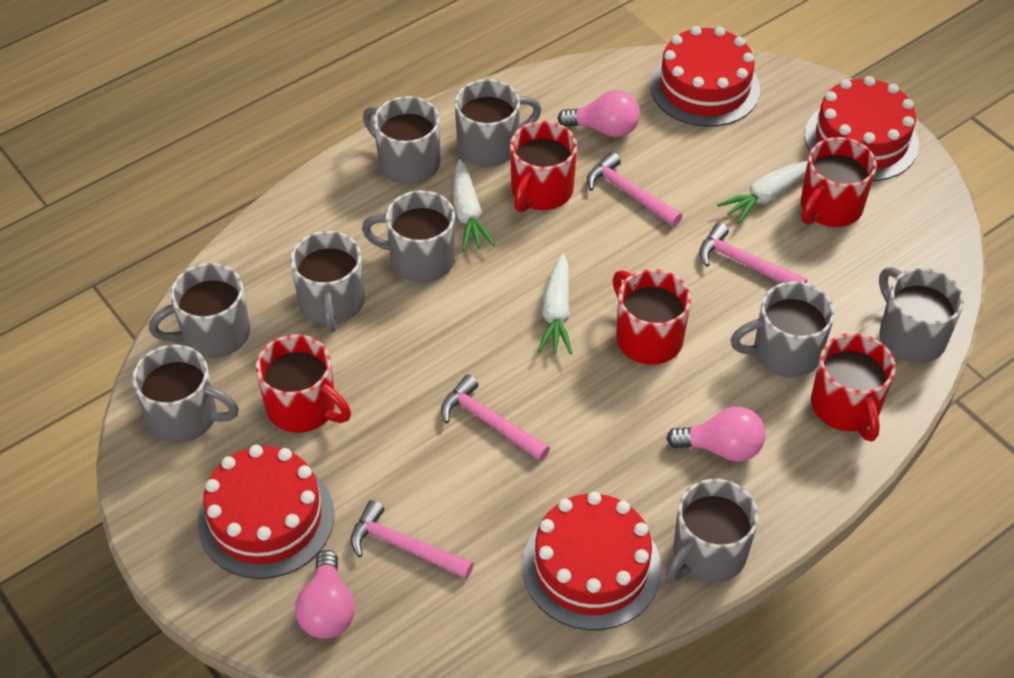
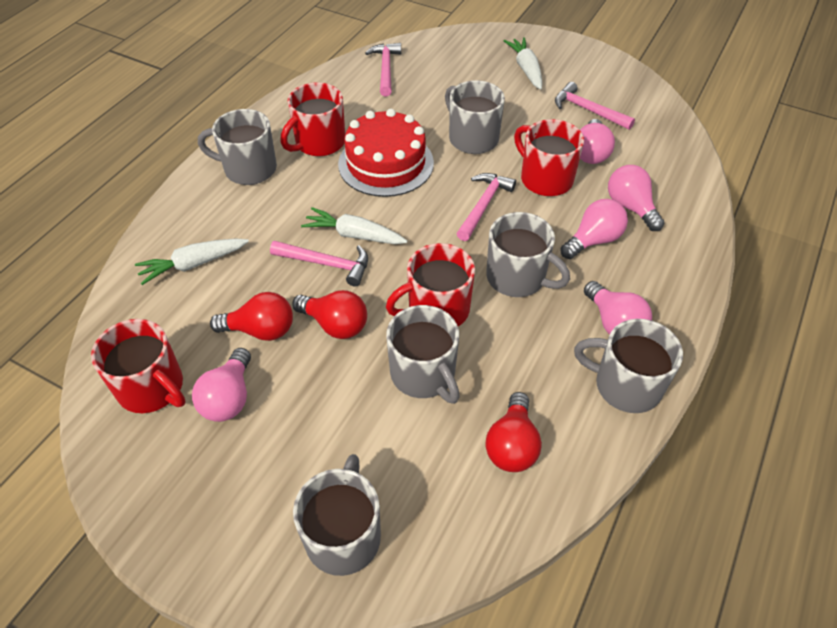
grey mug: 9 -> 6
pink light bulb: 3 -> 5
red cake: 4 -> 1
red light bulb: 0 -> 3
red mug: 5 -> 4

